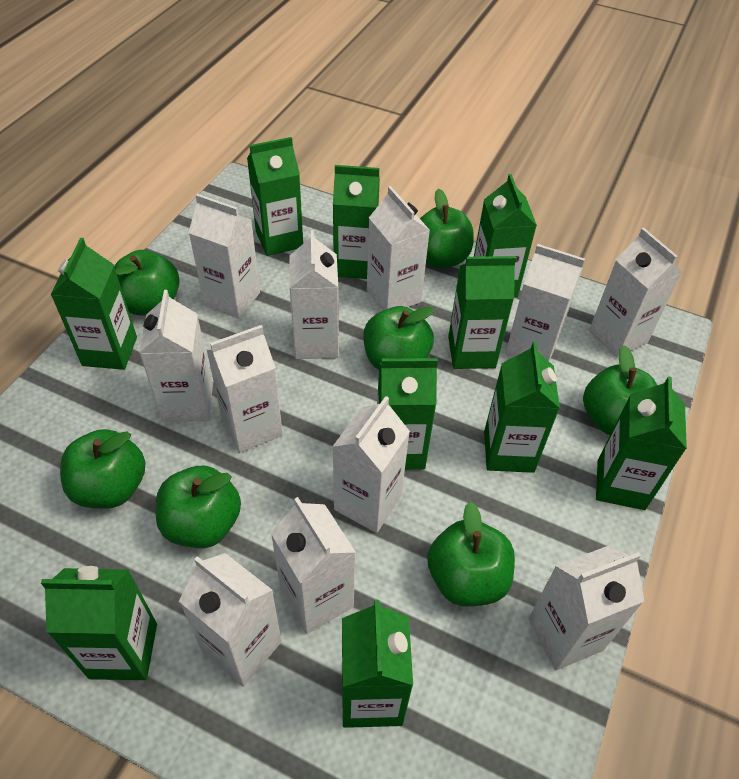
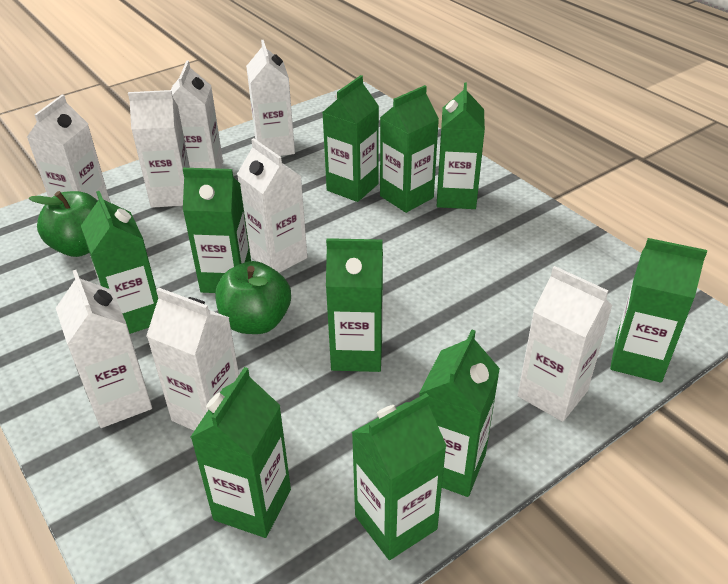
green apple: 7 -> 2
white carton: 11 -> 8

